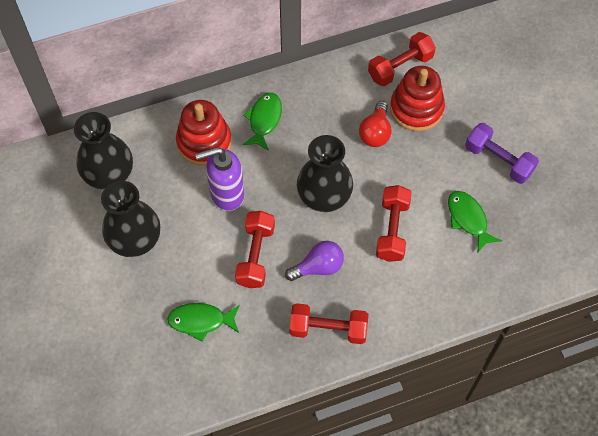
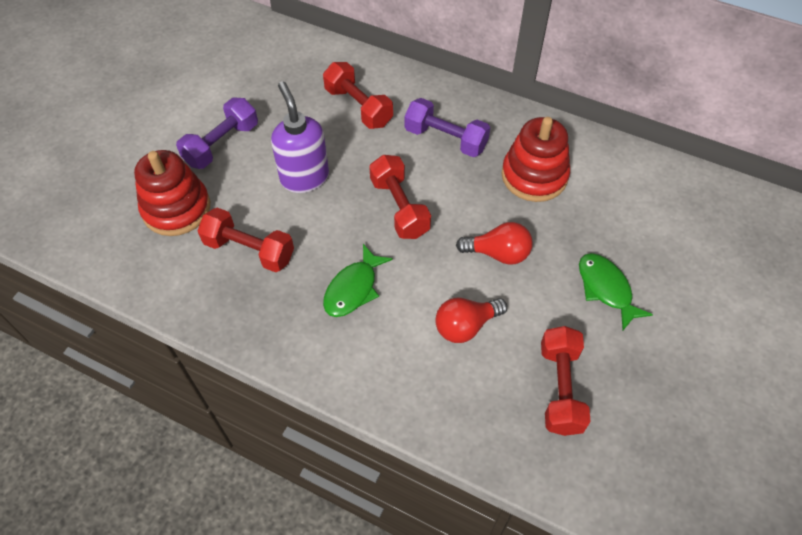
black vase: 3 -> 0
green fish: 3 -> 2
purple dumbbell: 1 -> 2
purple light bulb: 1 -> 0
red light bulb: 1 -> 2

